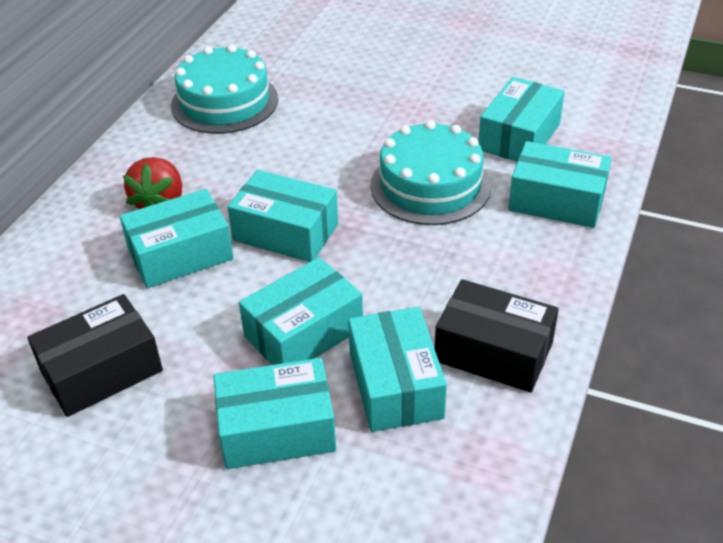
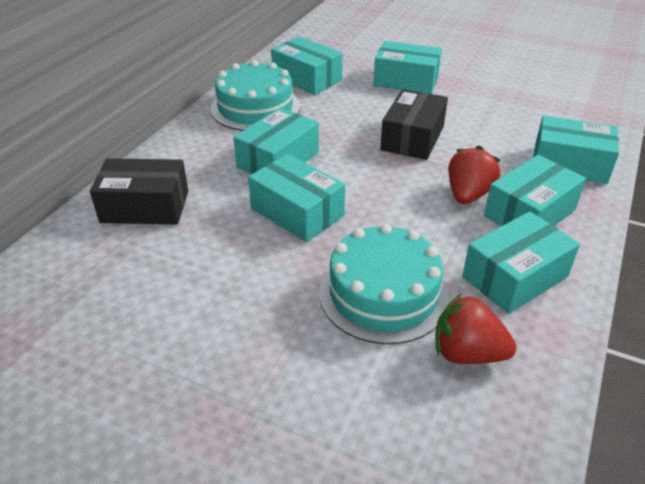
red strawberry: 1 -> 2

